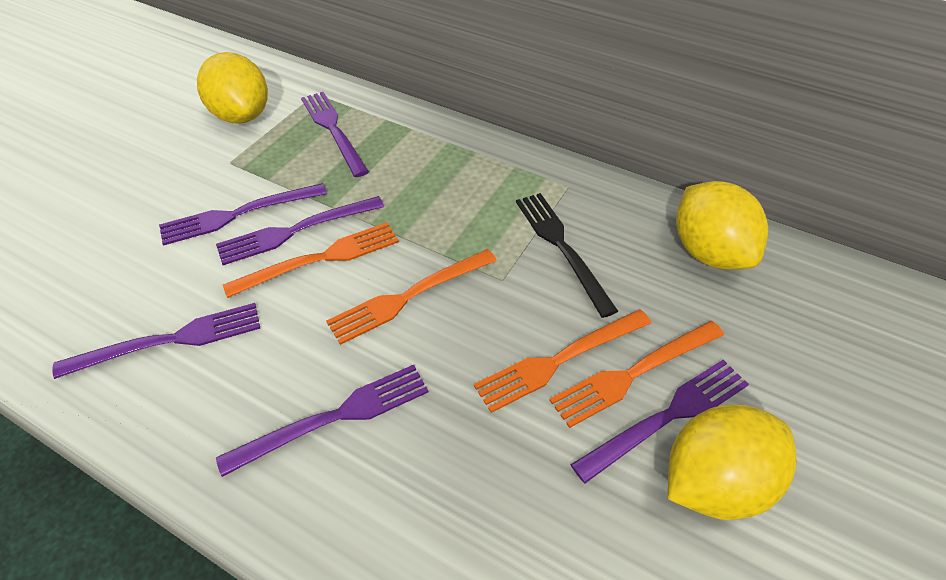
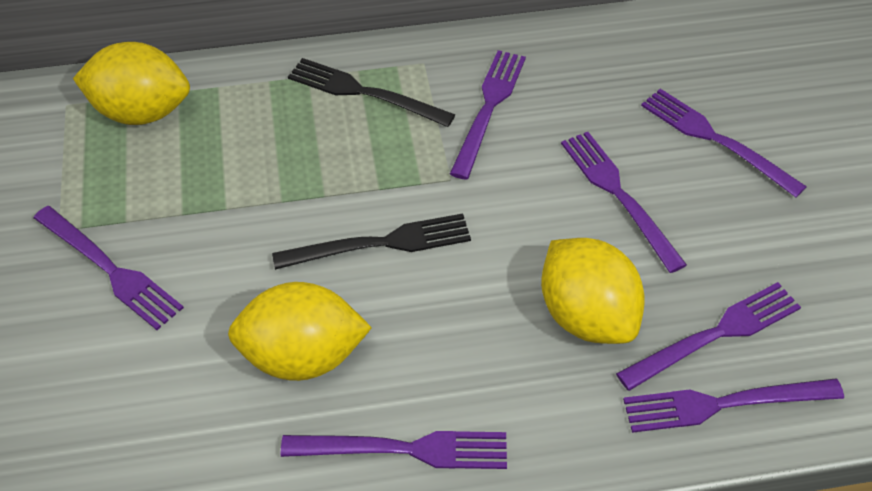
black fork: 1 -> 2
orange fork: 4 -> 0
purple fork: 6 -> 7

